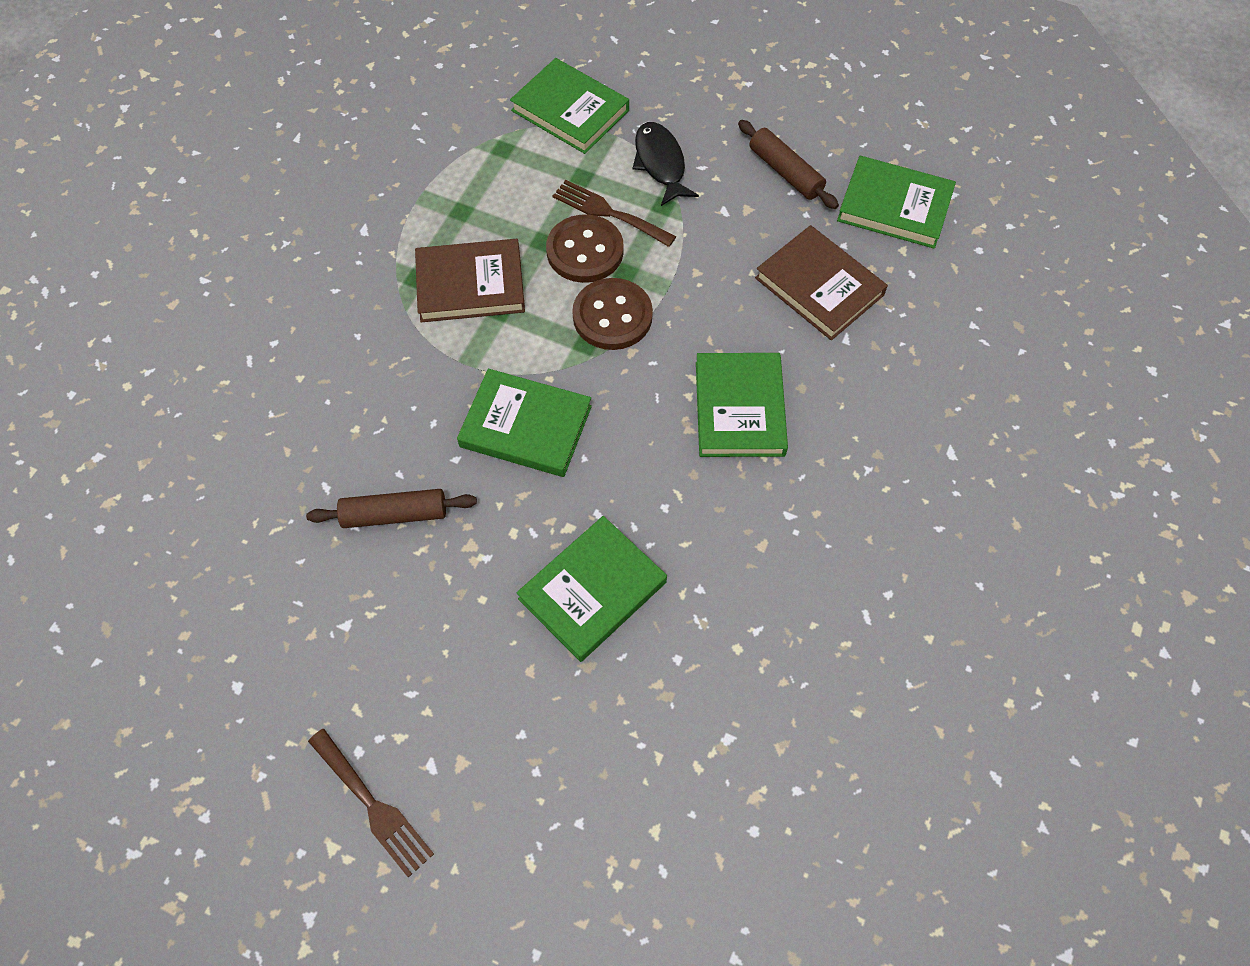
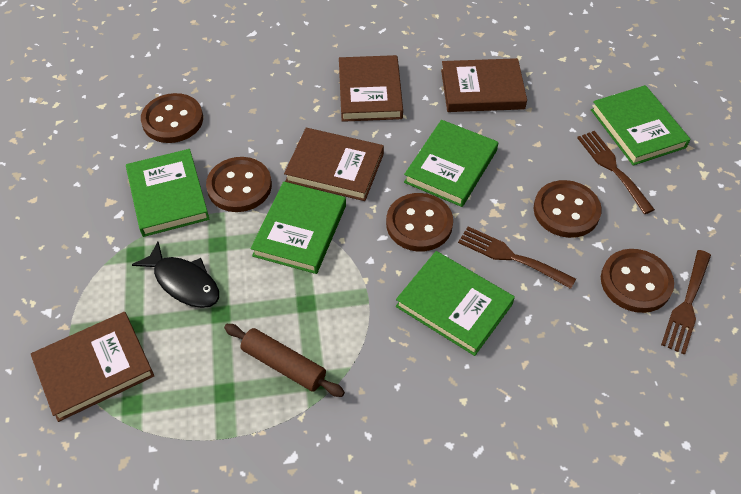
brown book: 2 -> 4
brown button: 2 -> 5
brown fork: 2 -> 3
brown rolling pin: 2 -> 1

